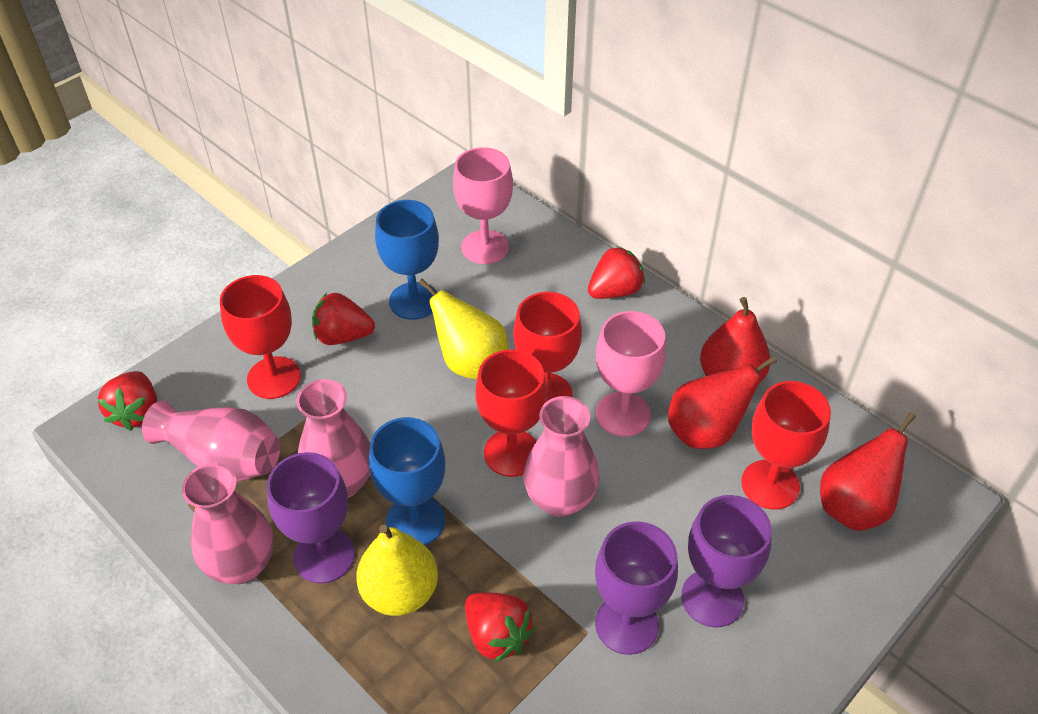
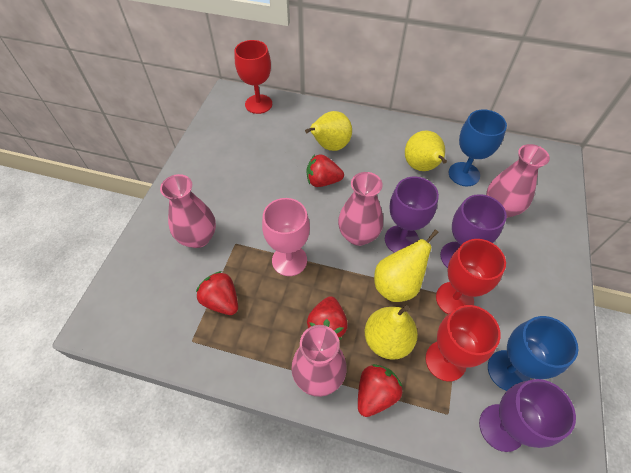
pink goblet: 2 -> 1
red goblet: 4 -> 3
red pear: 3 -> 0
yellow pear: 2 -> 4

